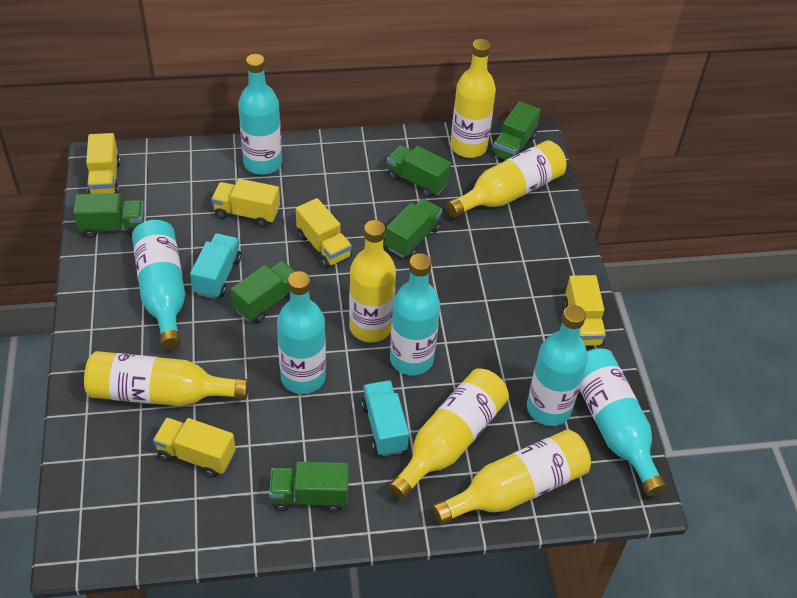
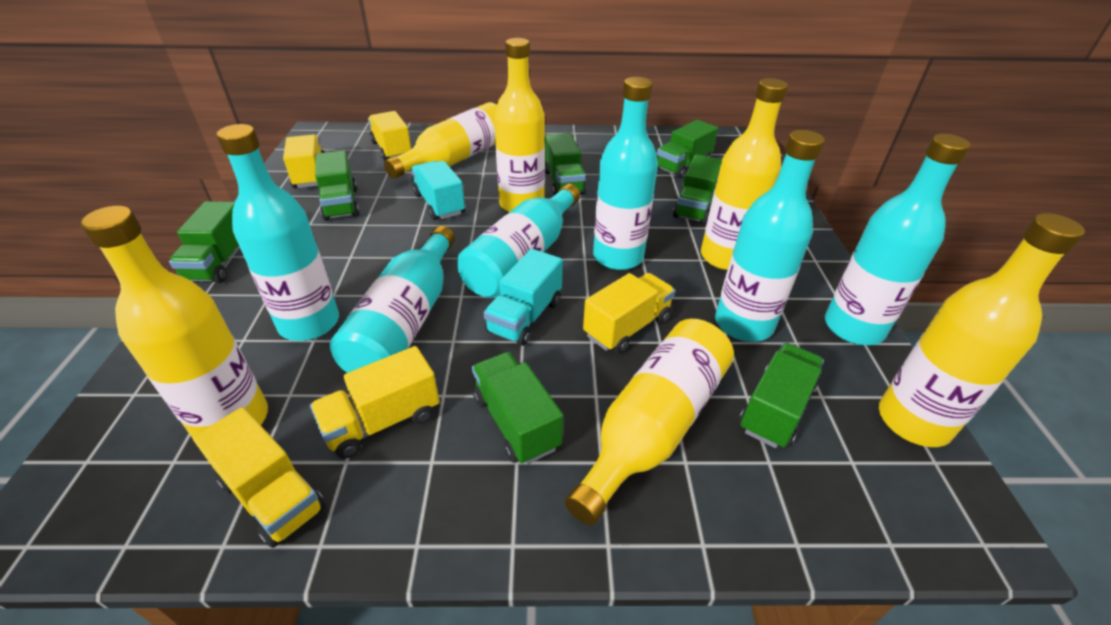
green truck: 6 -> 7

